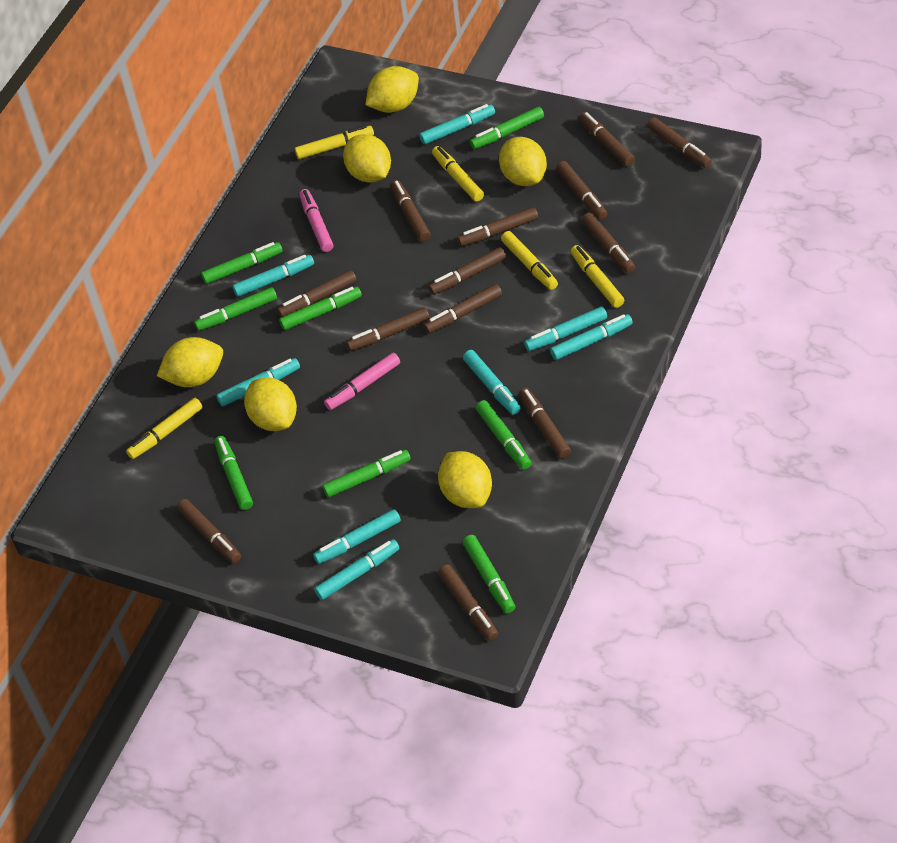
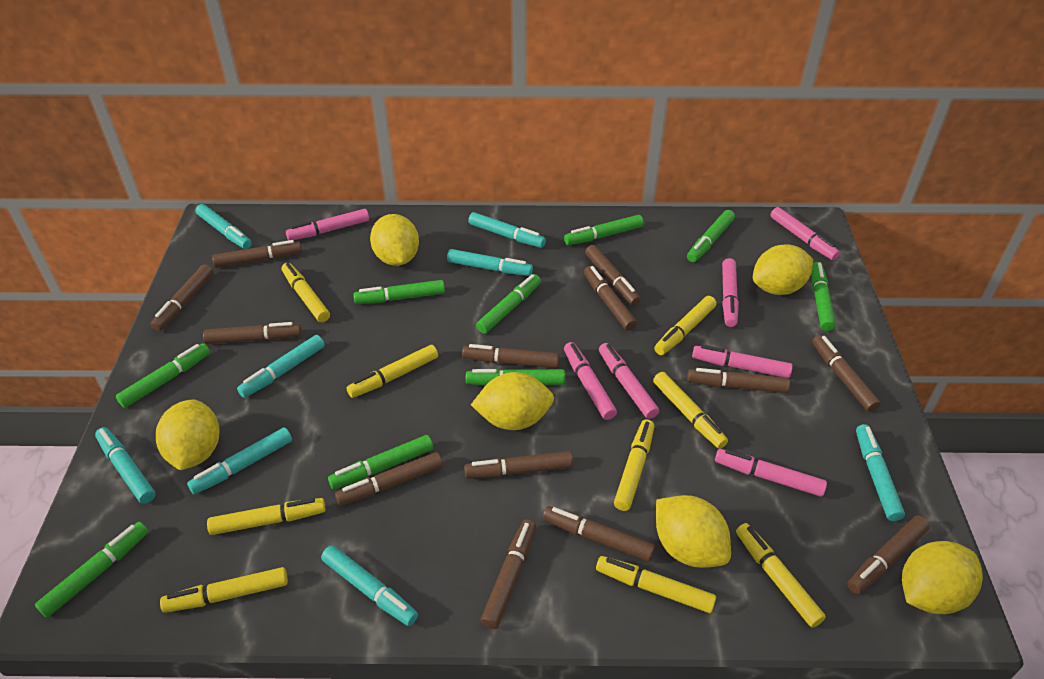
green marker: 8 -> 9
pink marker: 2 -> 7
yellow marker: 5 -> 9

